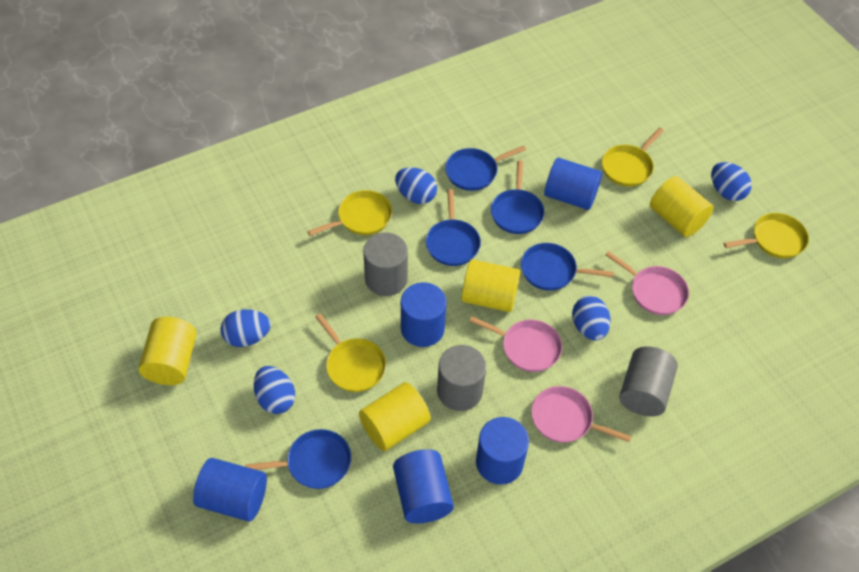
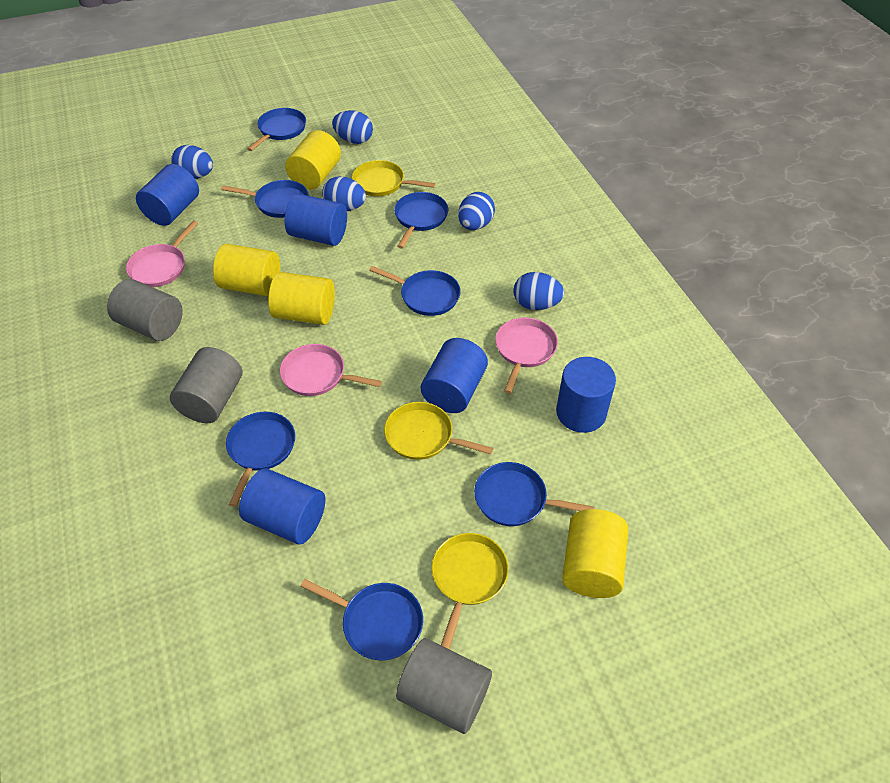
blue pan: 5 -> 7
yellow pan: 4 -> 3

